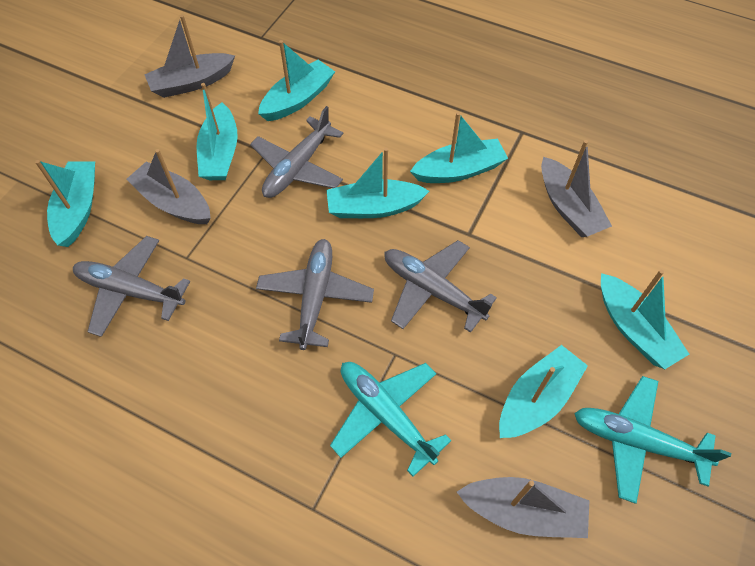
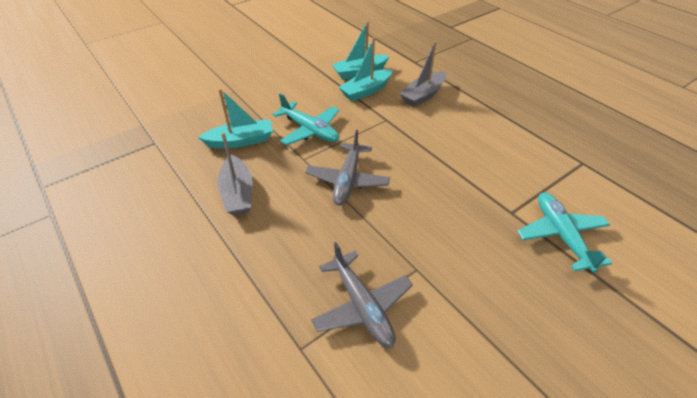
grey boat: 4 -> 2
grey plane: 4 -> 2
turquoise boat: 7 -> 3

